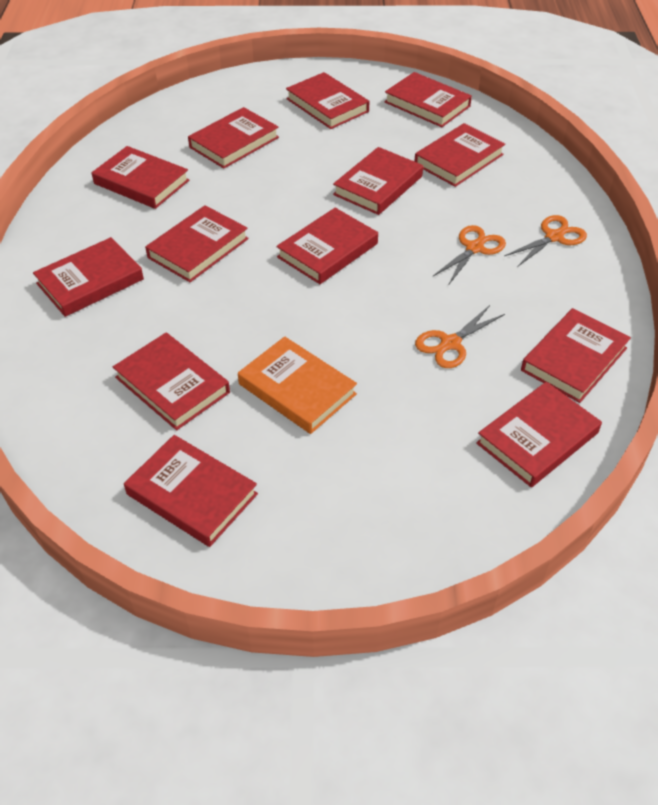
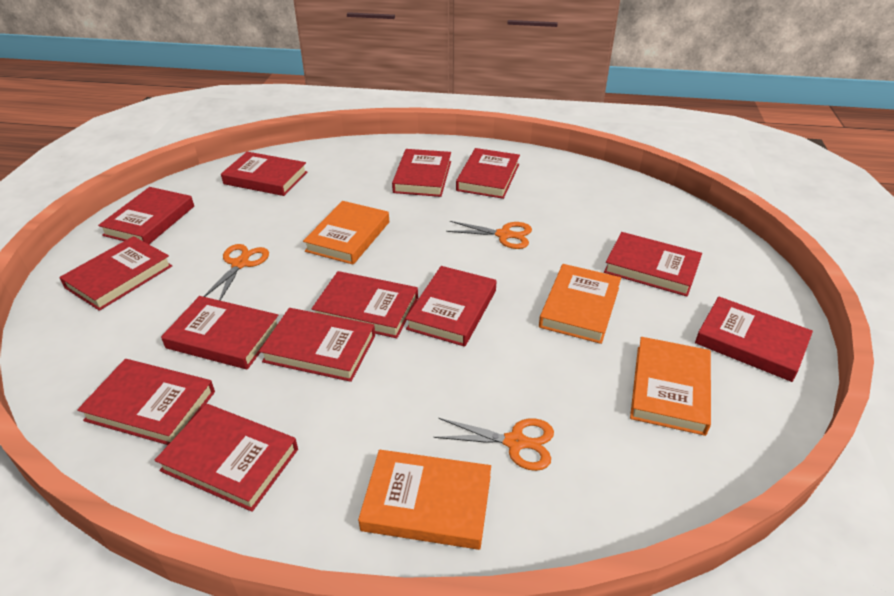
orange book: 1 -> 4

